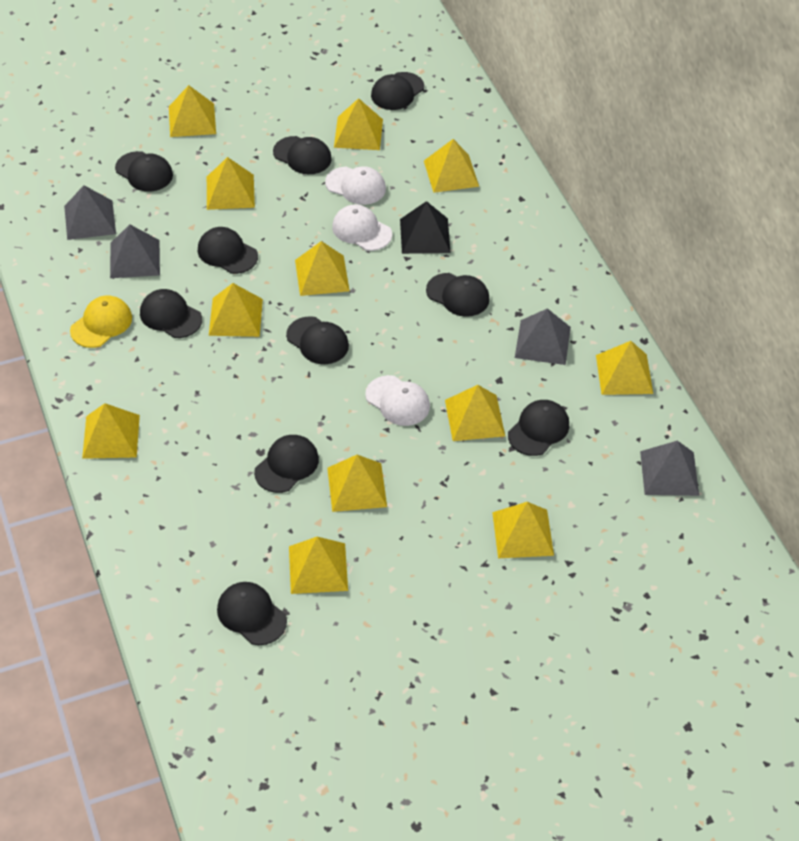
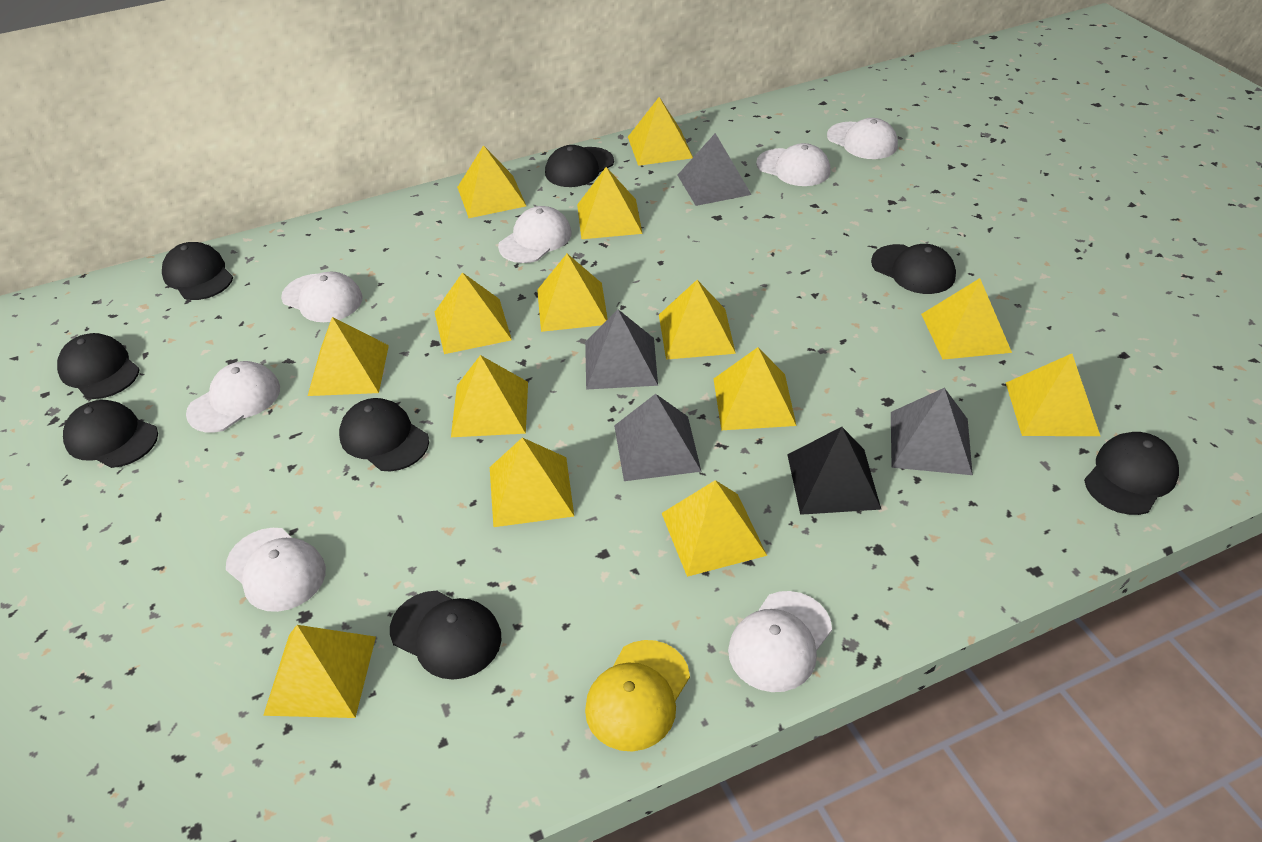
black cap: 10 -> 8
white cap: 3 -> 7
yellow pyramid: 12 -> 14

